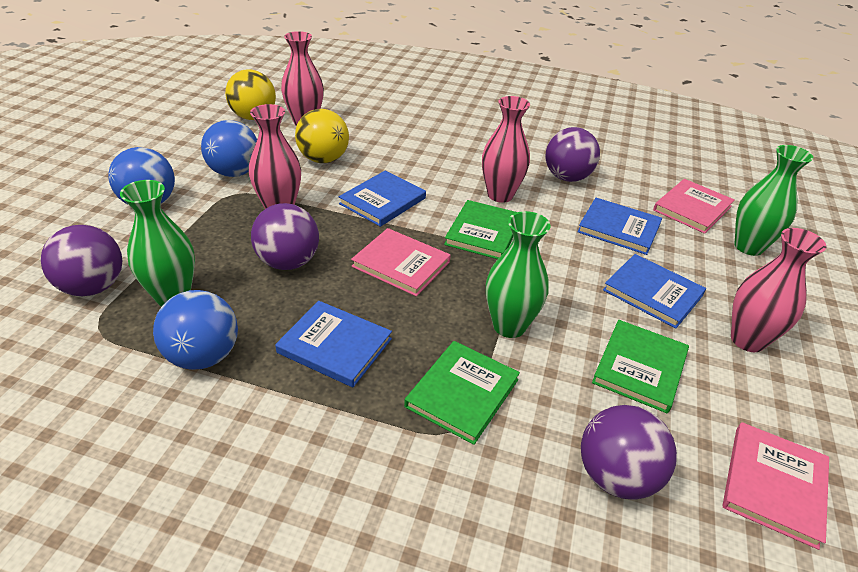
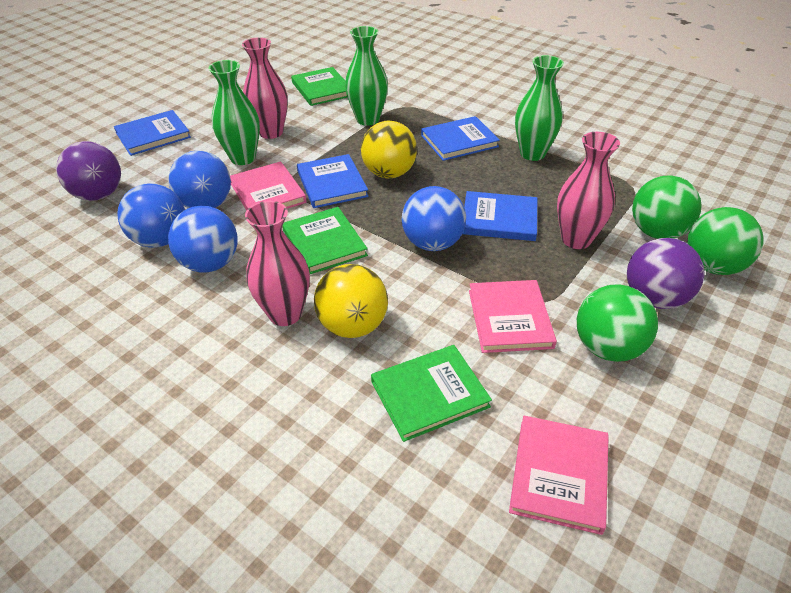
blue ball: 3 -> 4
green ball: 0 -> 3
pink vase: 4 -> 3
purple ball: 4 -> 2

